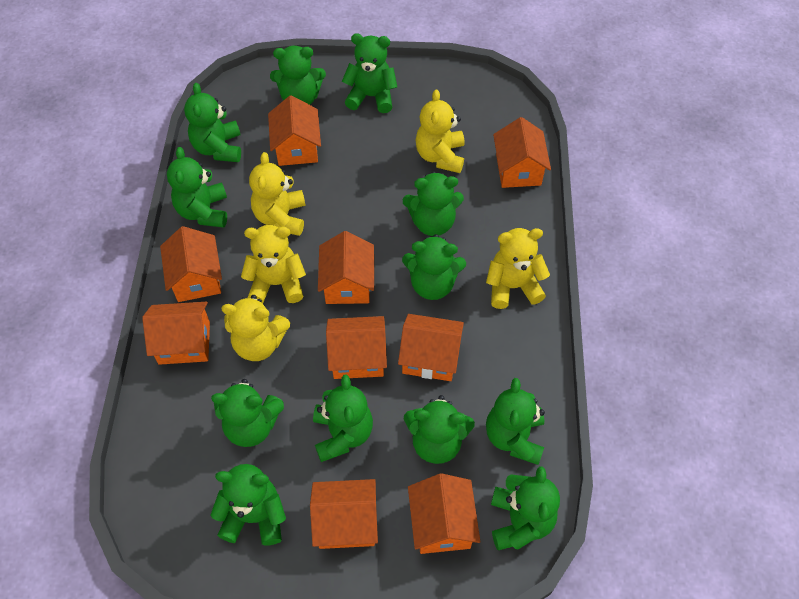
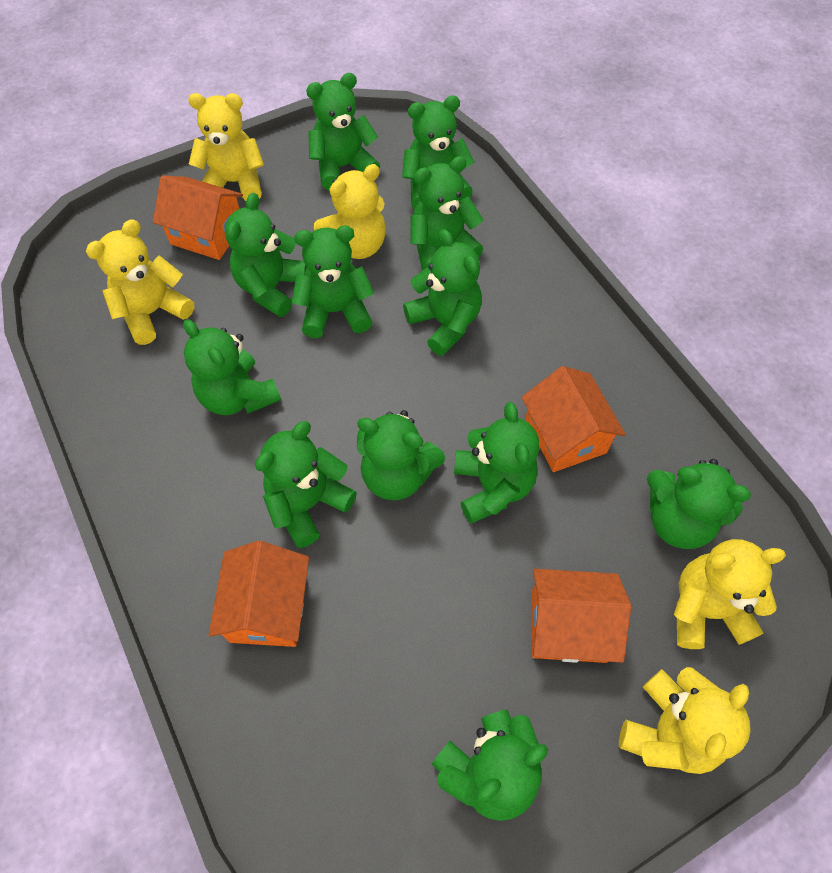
orange house: 9 -> 4

